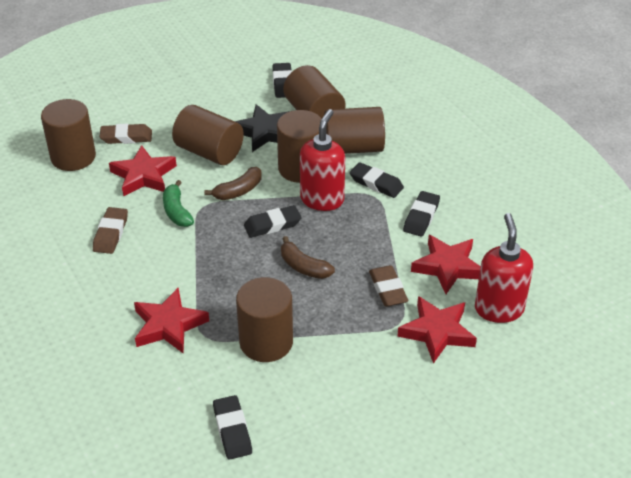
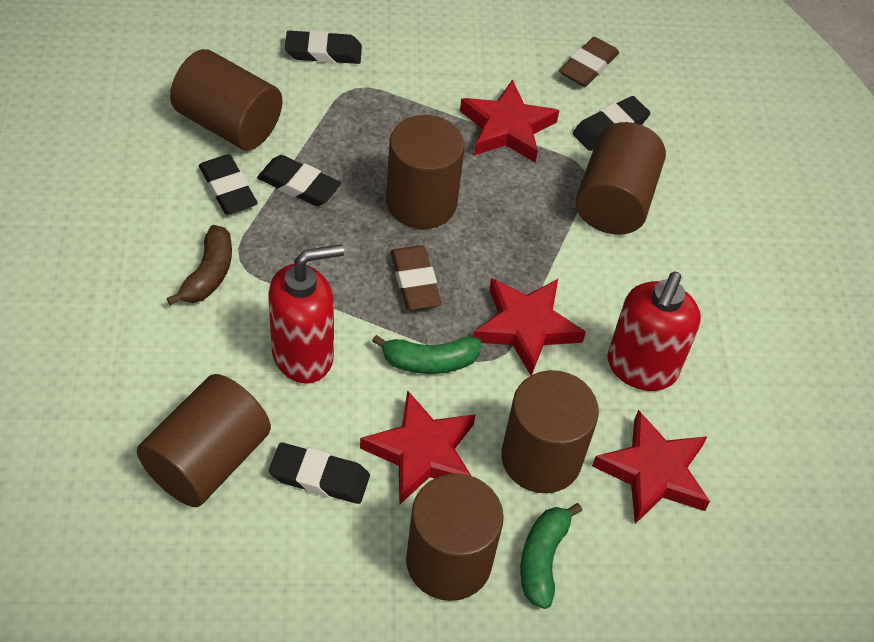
black star: 1 -> 0
brown banana: 2 -> 1
brown eraser: 3 -> 2
green banana: 1 -> 2

